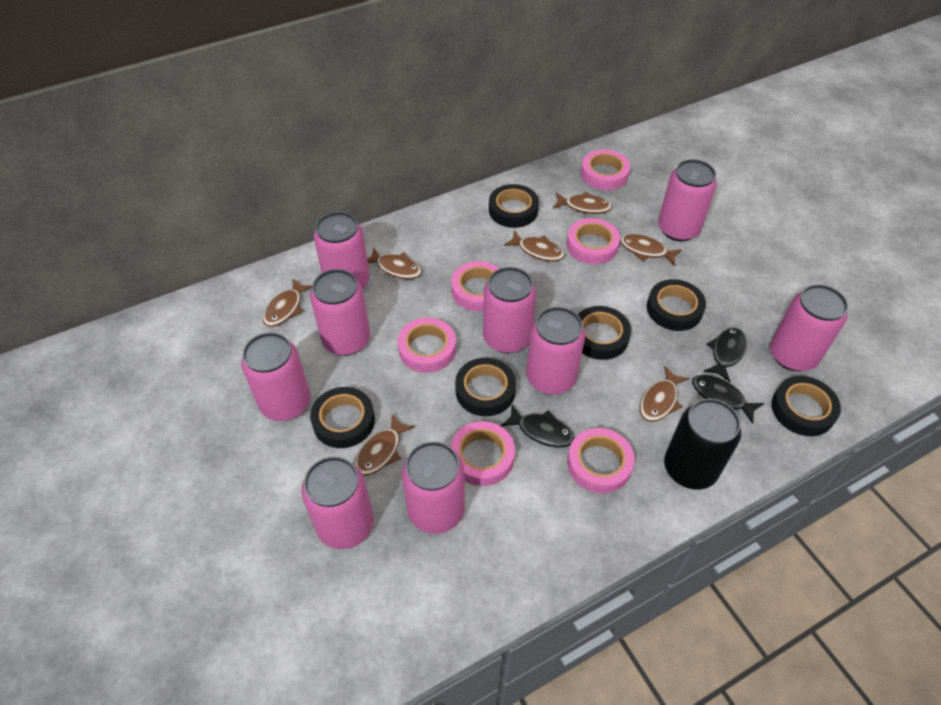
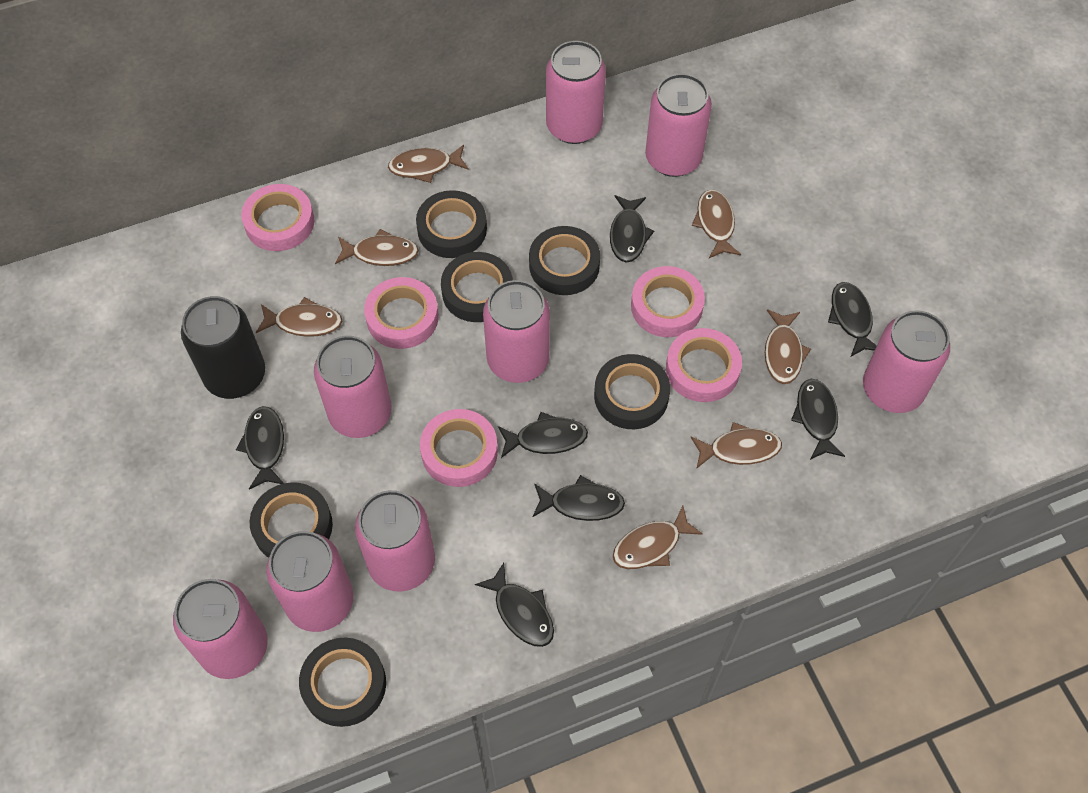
black fish: 3 -> 7
pink can: 9 -> 8
pink tape: 6 -> 5

